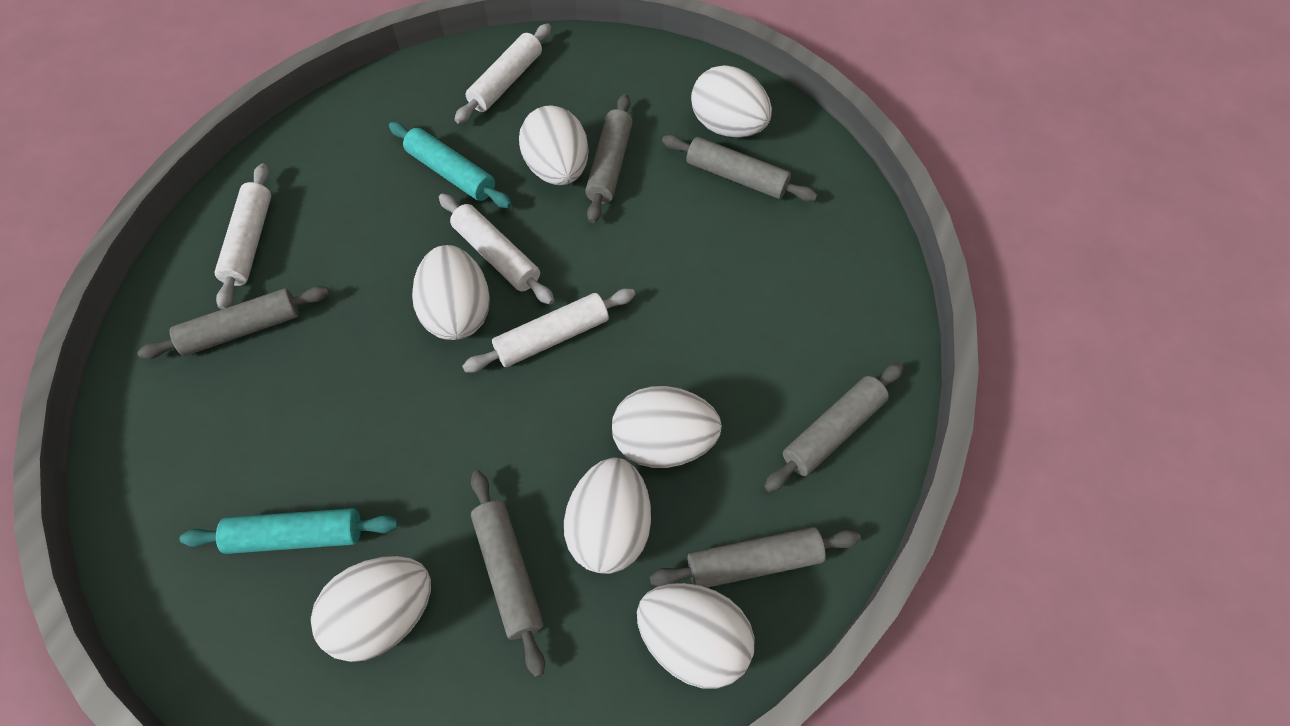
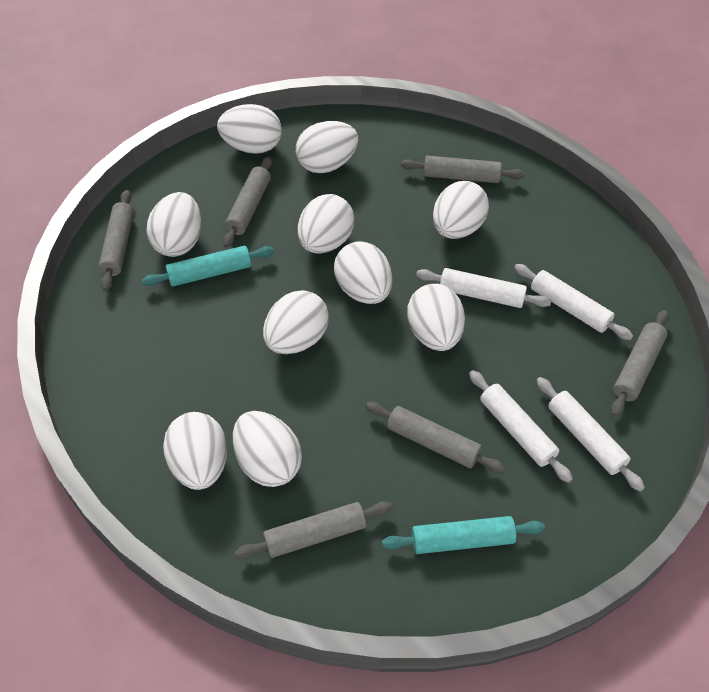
white egg: 7 -> 10

